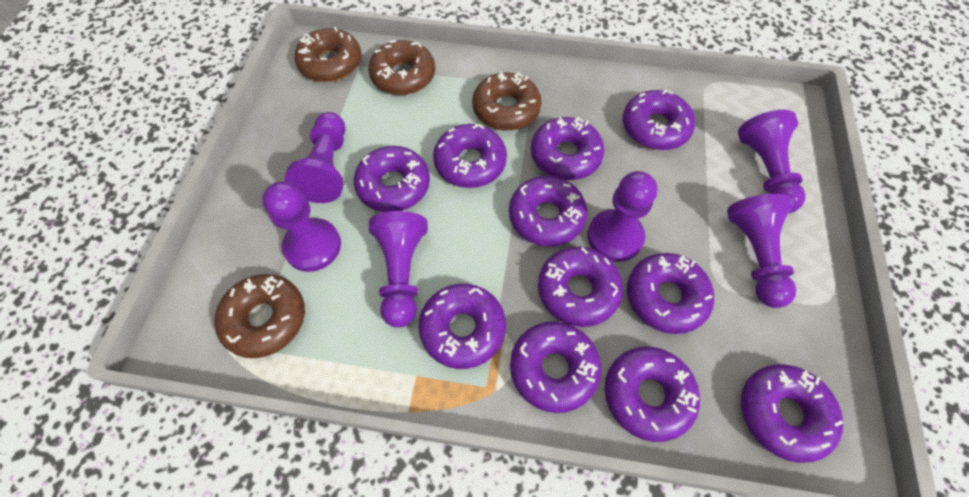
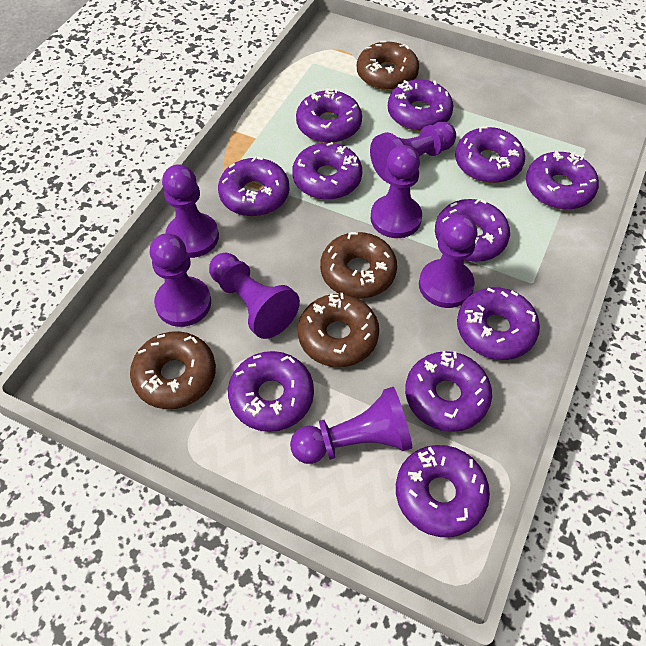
purple pawn: 6 -> 7

